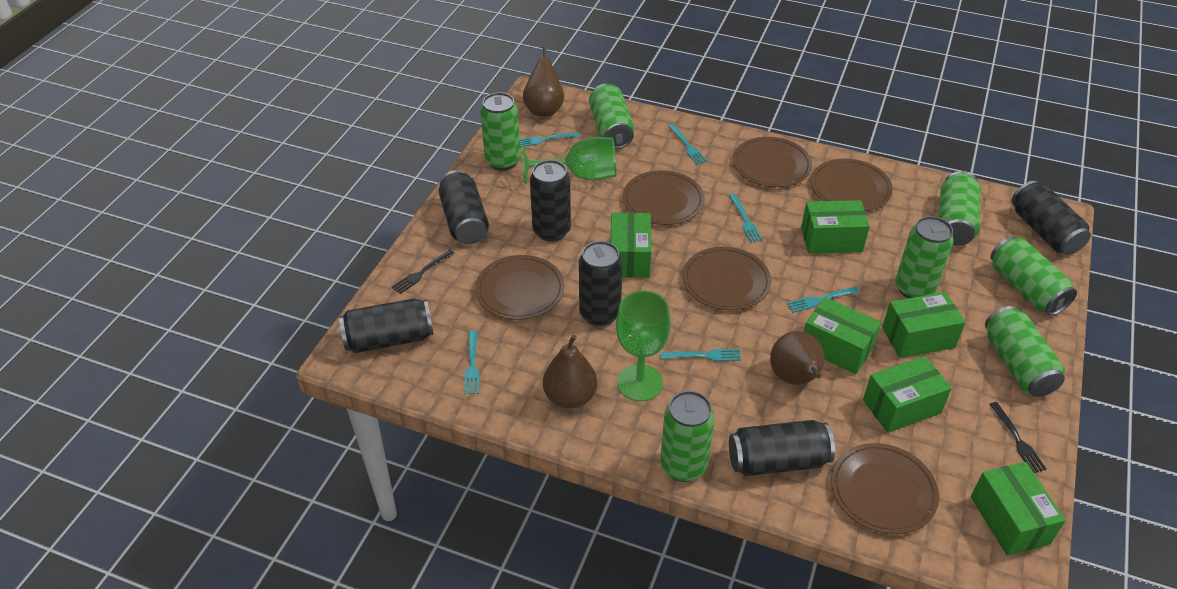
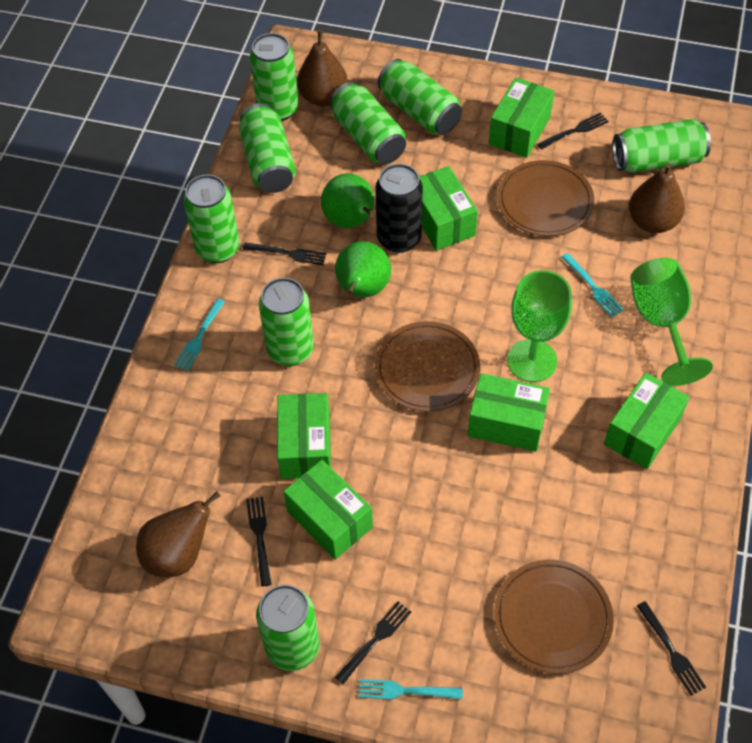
black can: 6 -> 1
black fork: 2 -> 5
brown plate: 6 -> 3
green can: 7 -> 8
green pear: 0 -> 2
turquoise fork: 6 -> 3

